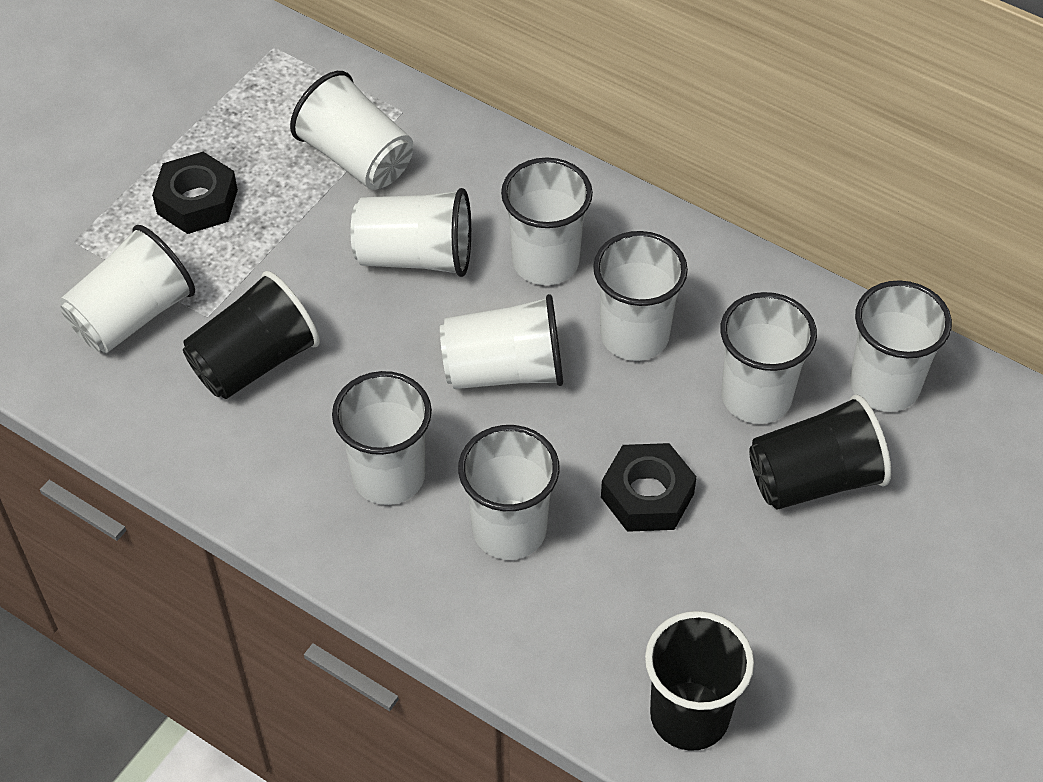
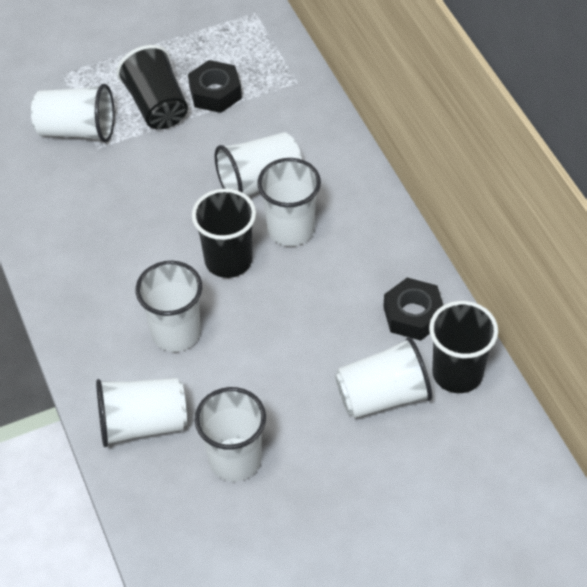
white cup: 10 -> 7

